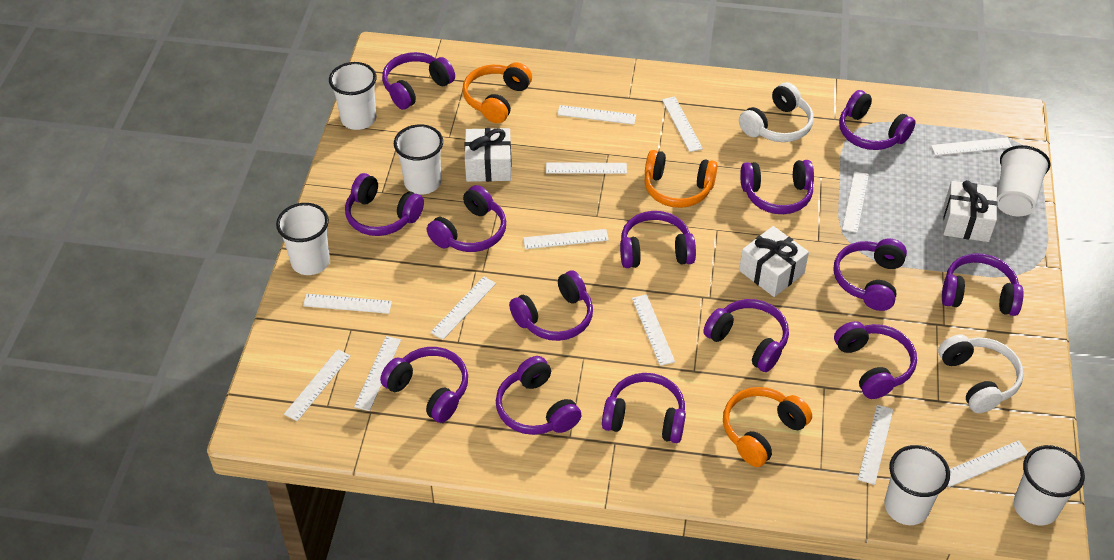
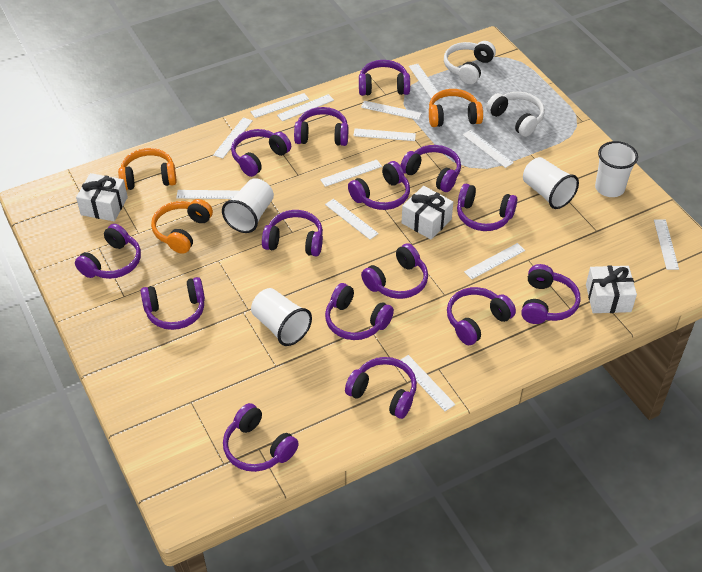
purple headphones: 14 -> 15
white cup: 6 -> 4

